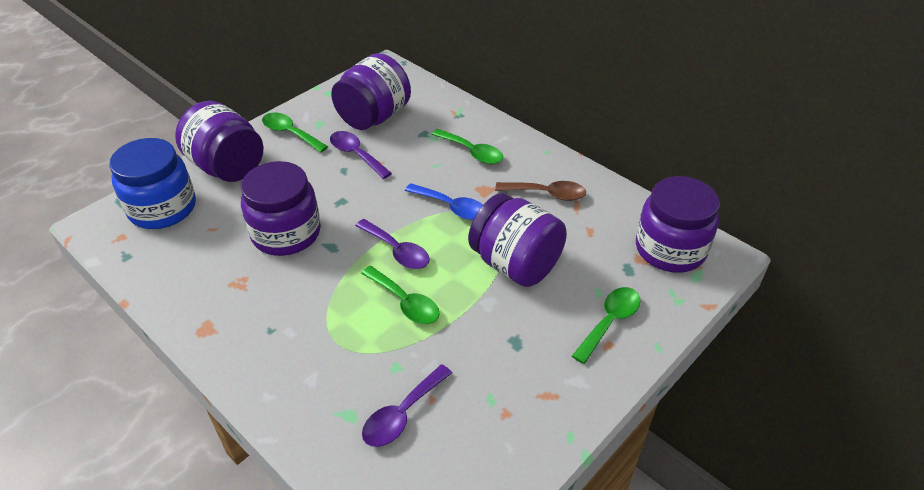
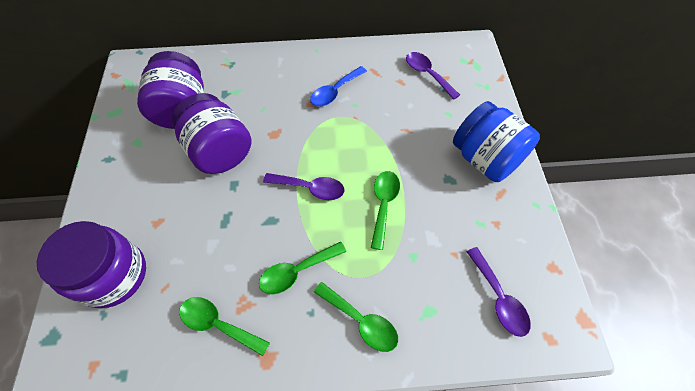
brown spoon: 1 -> 0
purple jar: 5 -> 3

